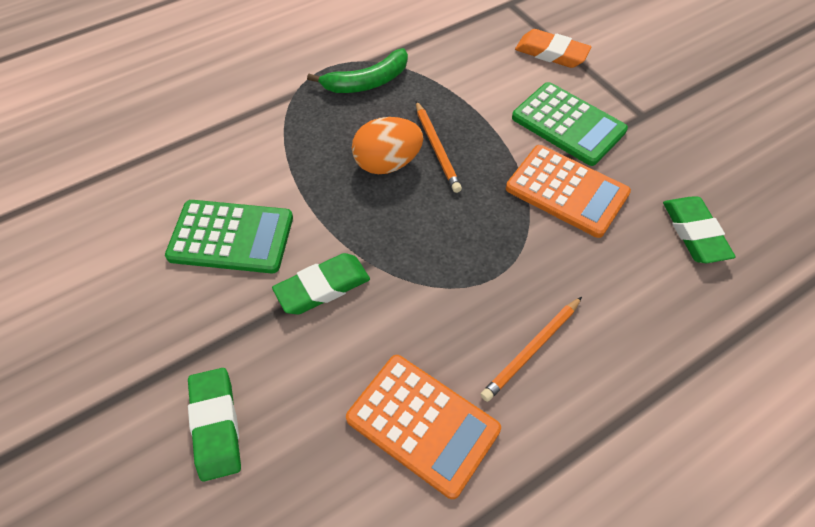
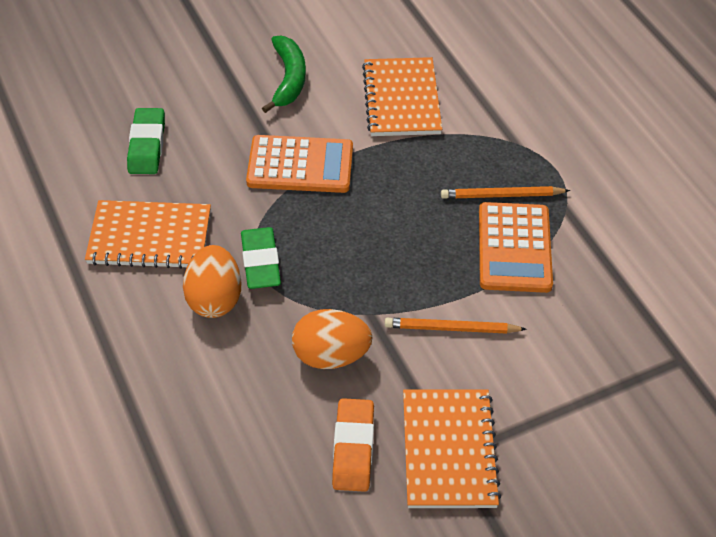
green calculator: 2 -> 0
green eraser: 3 -> 2
orange egg: 1 -> 2
orange notebook: 0 -> 3

